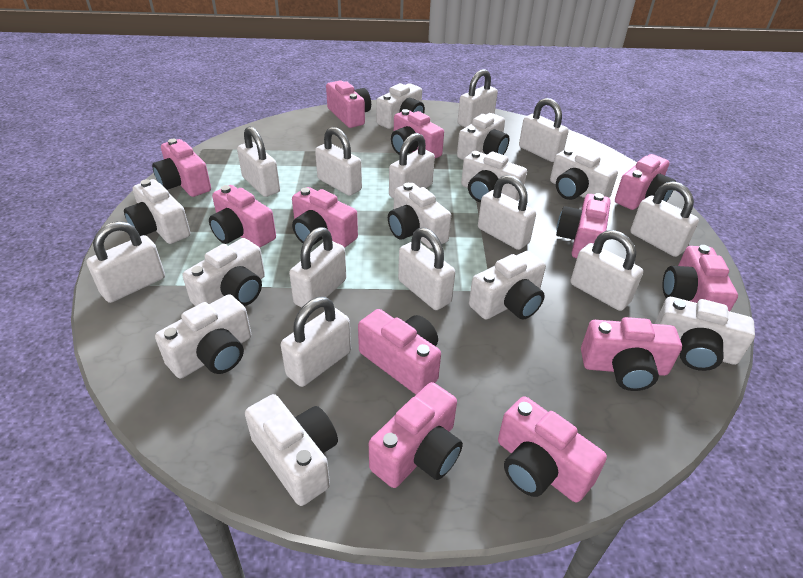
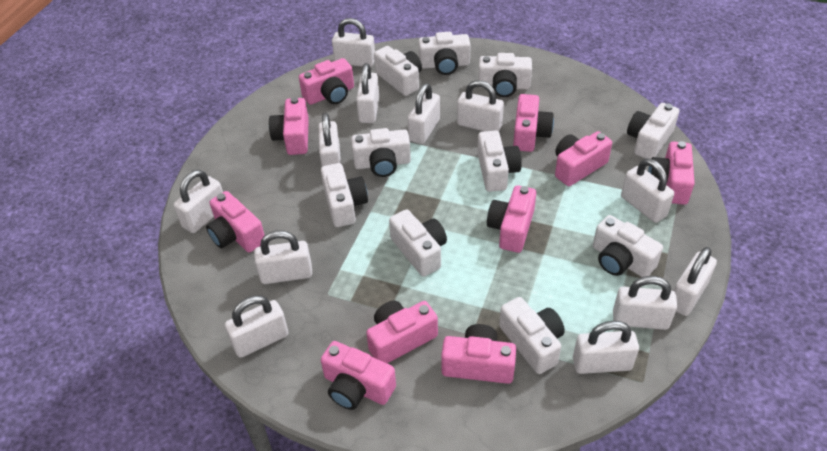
pink camera: 12 -> 10
white camera: 11 -> 10

